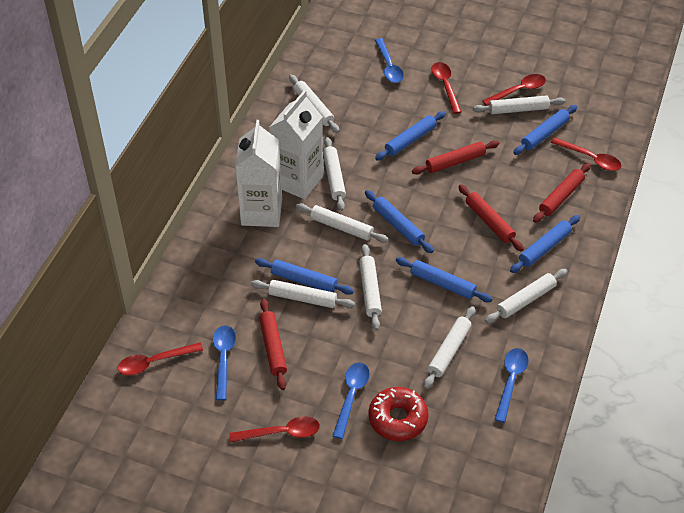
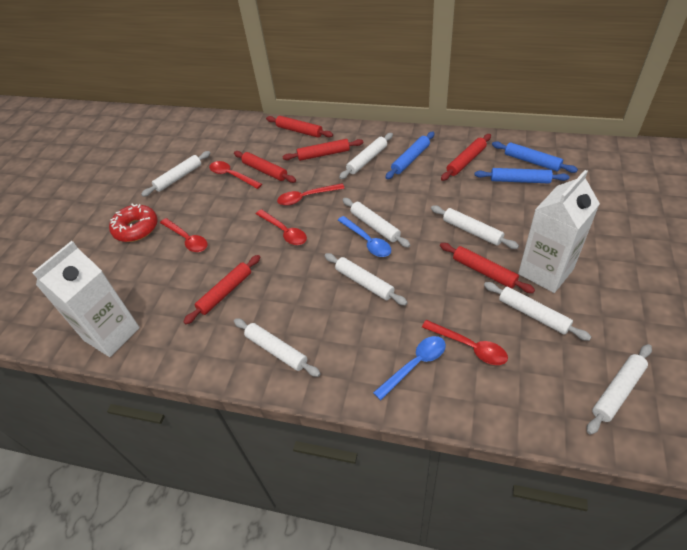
blue rolling pin: 6 -> 3
blue spoon: 4 -> 2
red rolling pin: 4 -> 6

